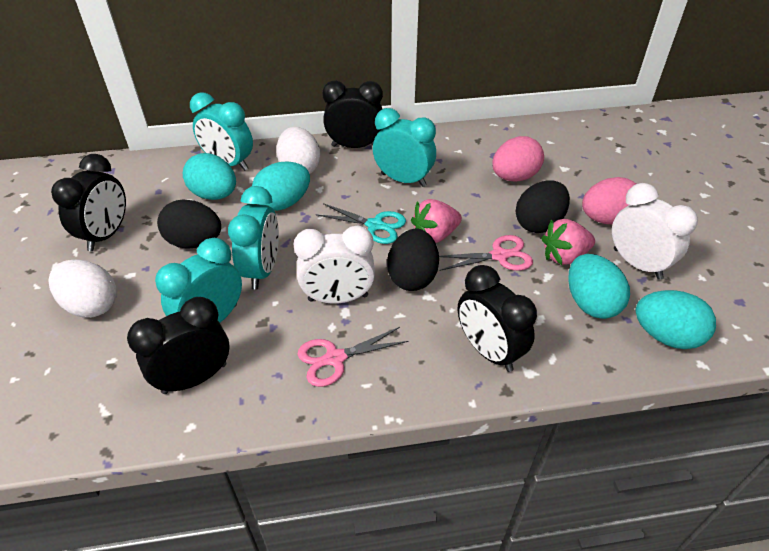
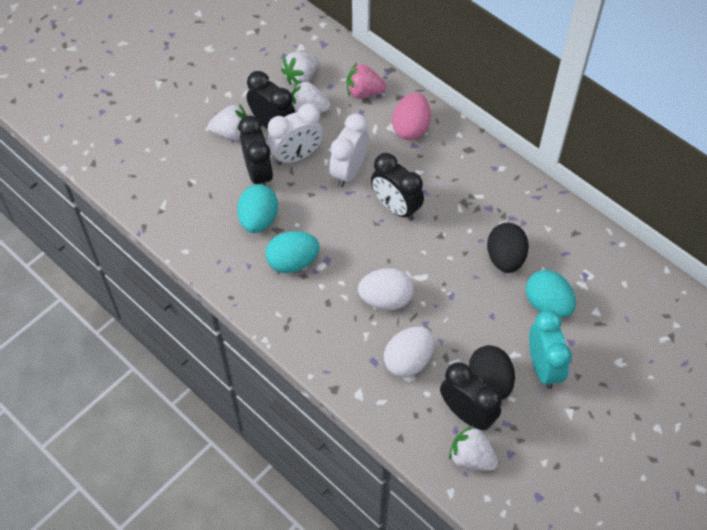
black egg: 3 -> 2
pink egg: 2 -> 1
pink scissors: 2 -> 0
pink strawberry: 2 -> 1
turquoise clock: 4 -> 1
turquoise egg: 4 -> 3
turquoise scissors: 1 -> 0
white strawberry: 0 -> 4

